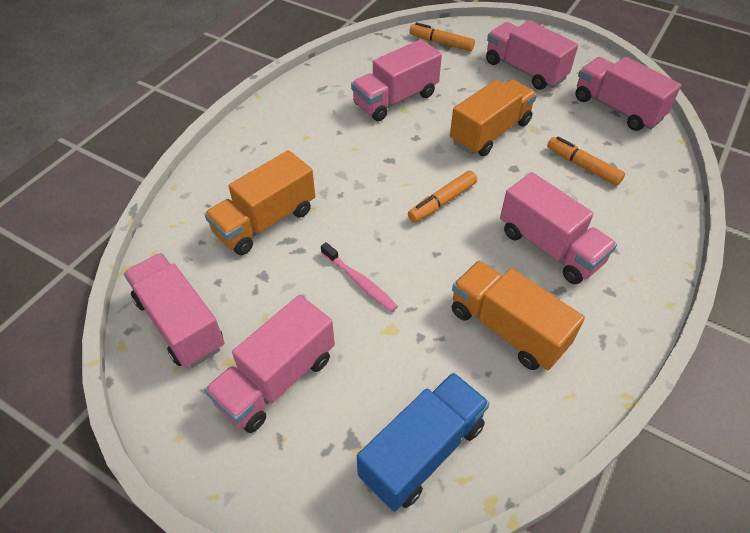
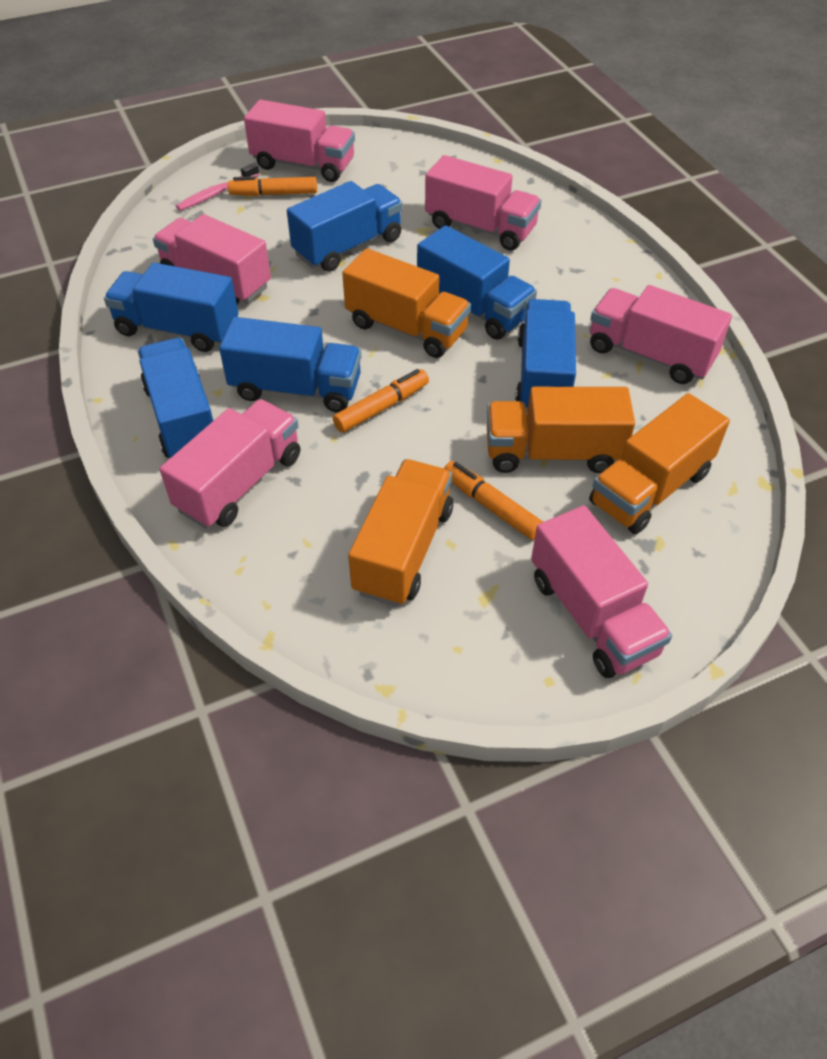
blue truck: 1 -> 6
orange truck: 3 -> 4

